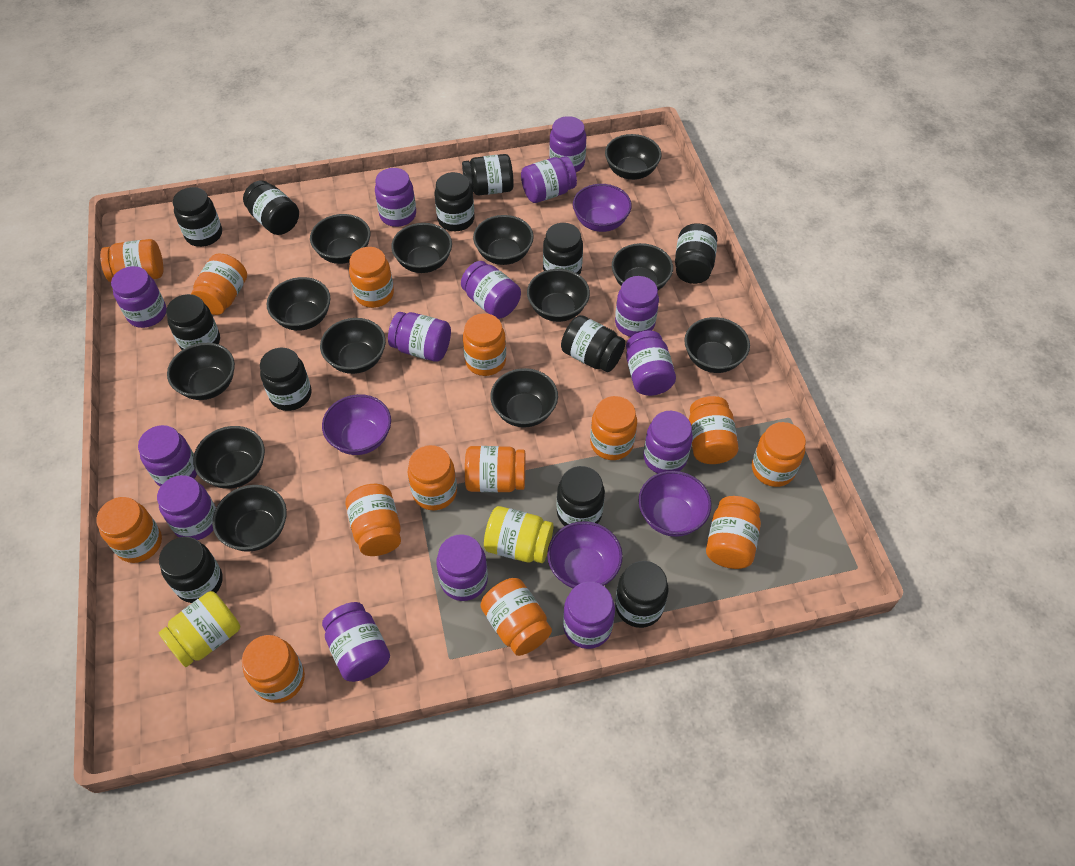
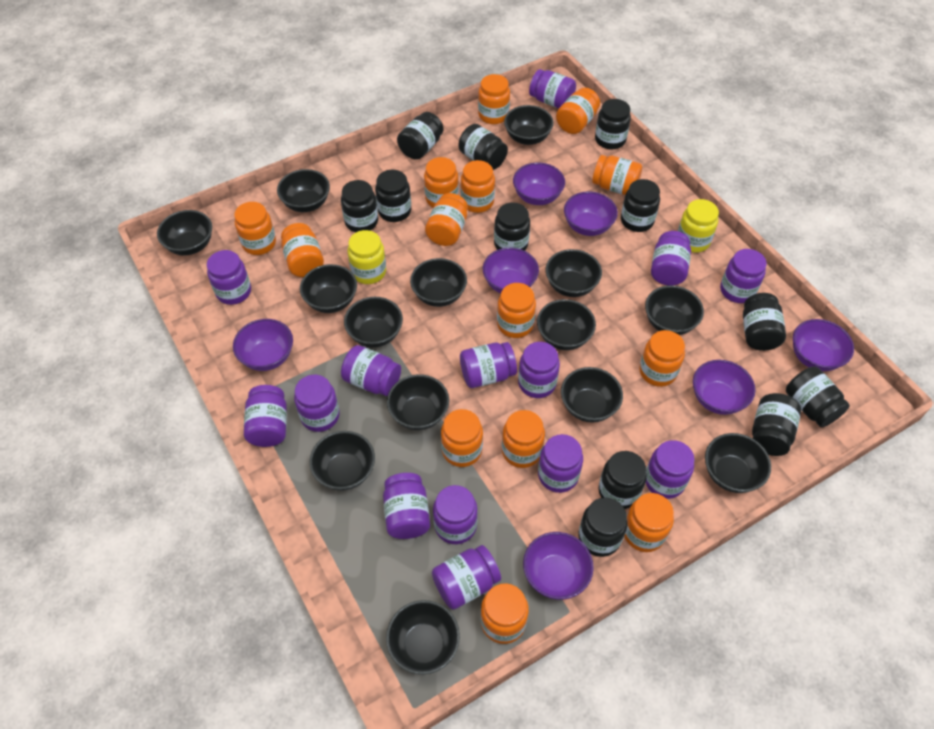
black bowl: 13 -> 14
purple bowl: 4 -> 7

